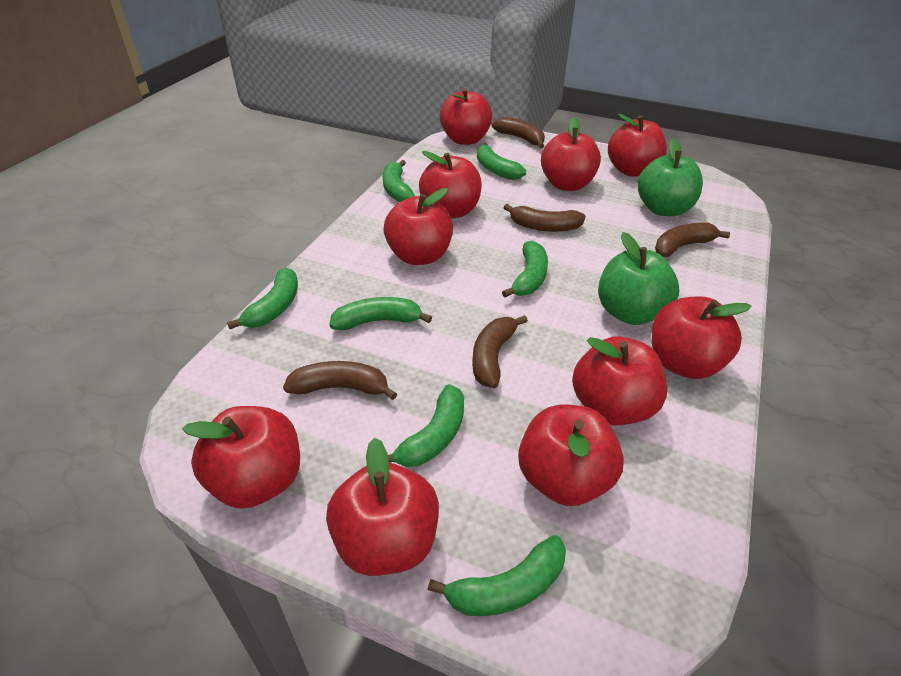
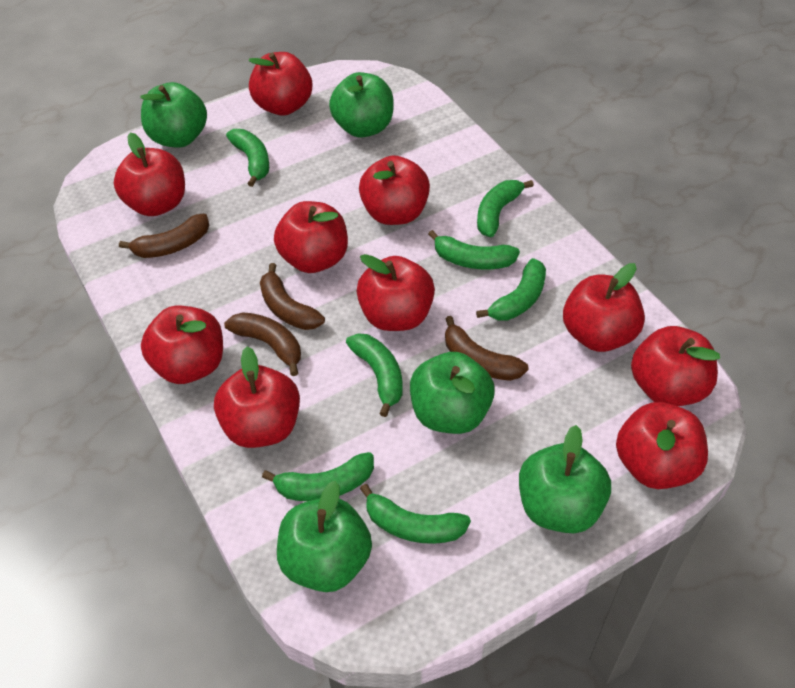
brown banana: 5 -> 4
green apple: 2 -> 5

